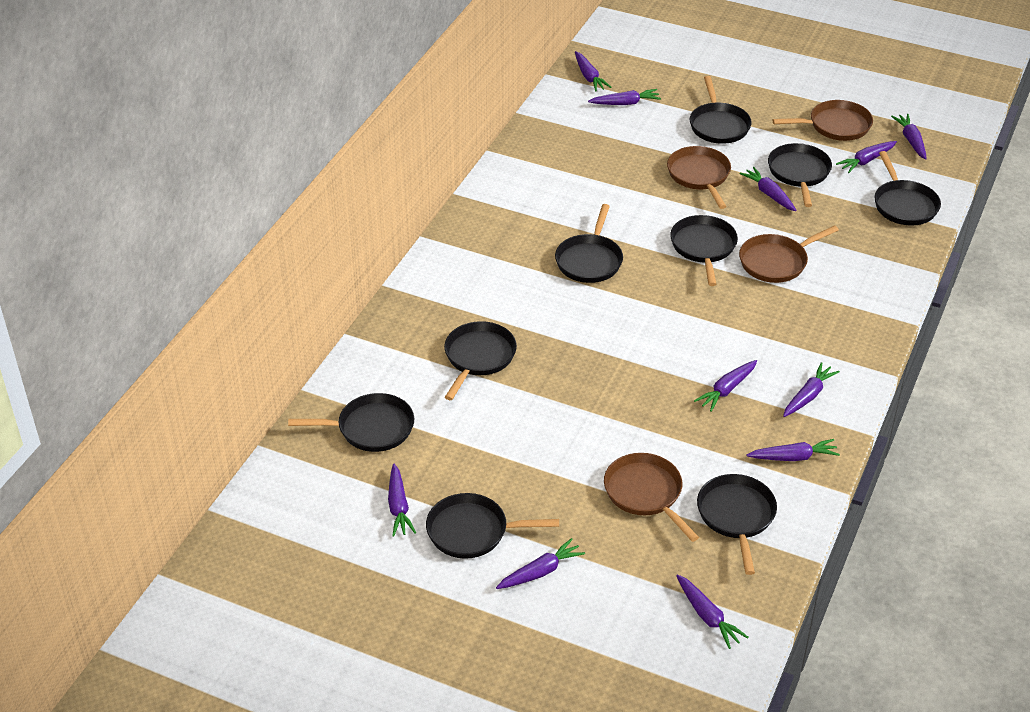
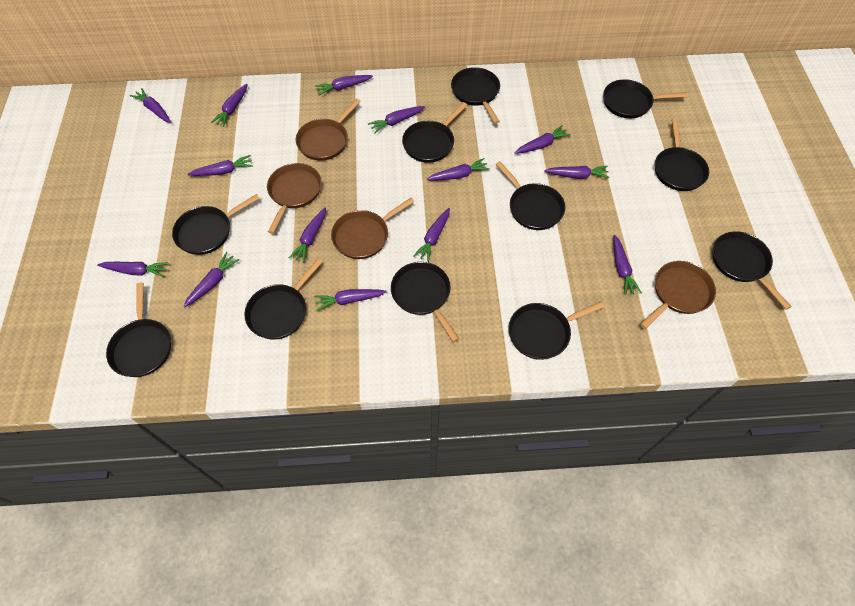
black pan: 9 -> 11
purple carrot: 11 -> 14

